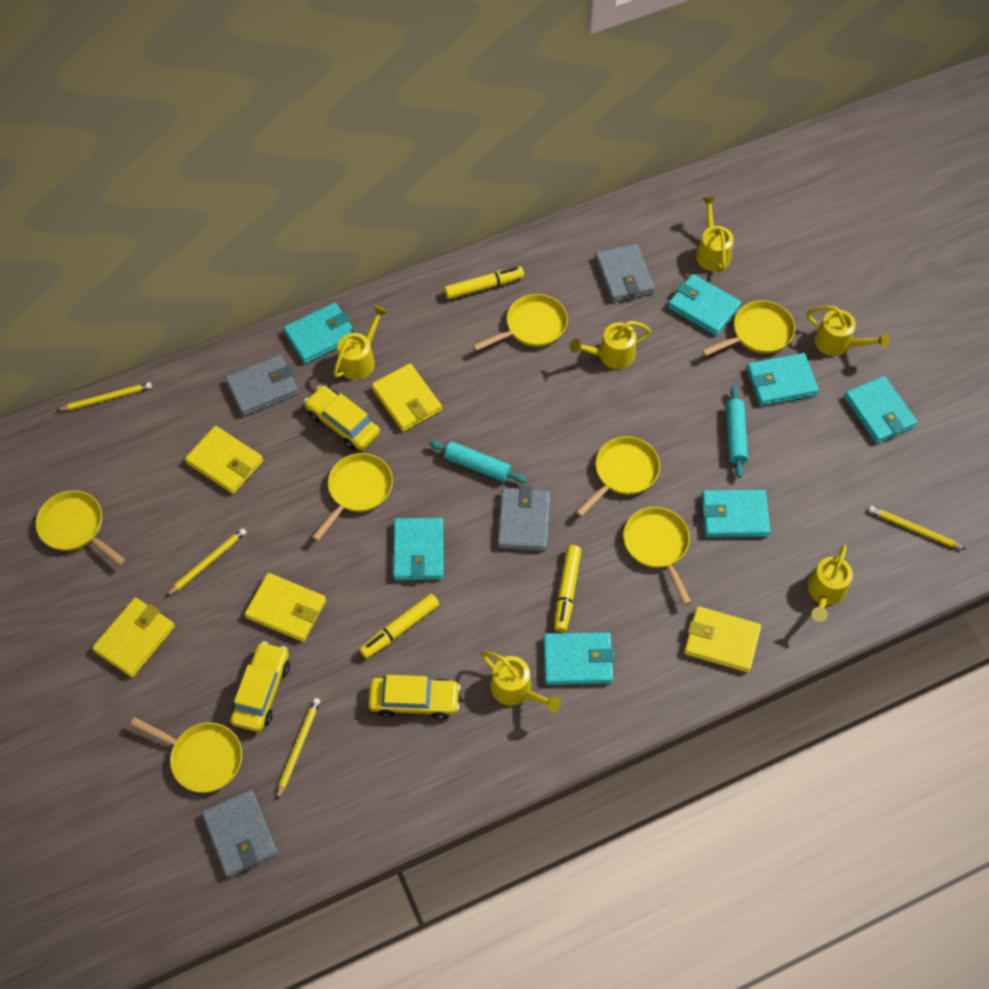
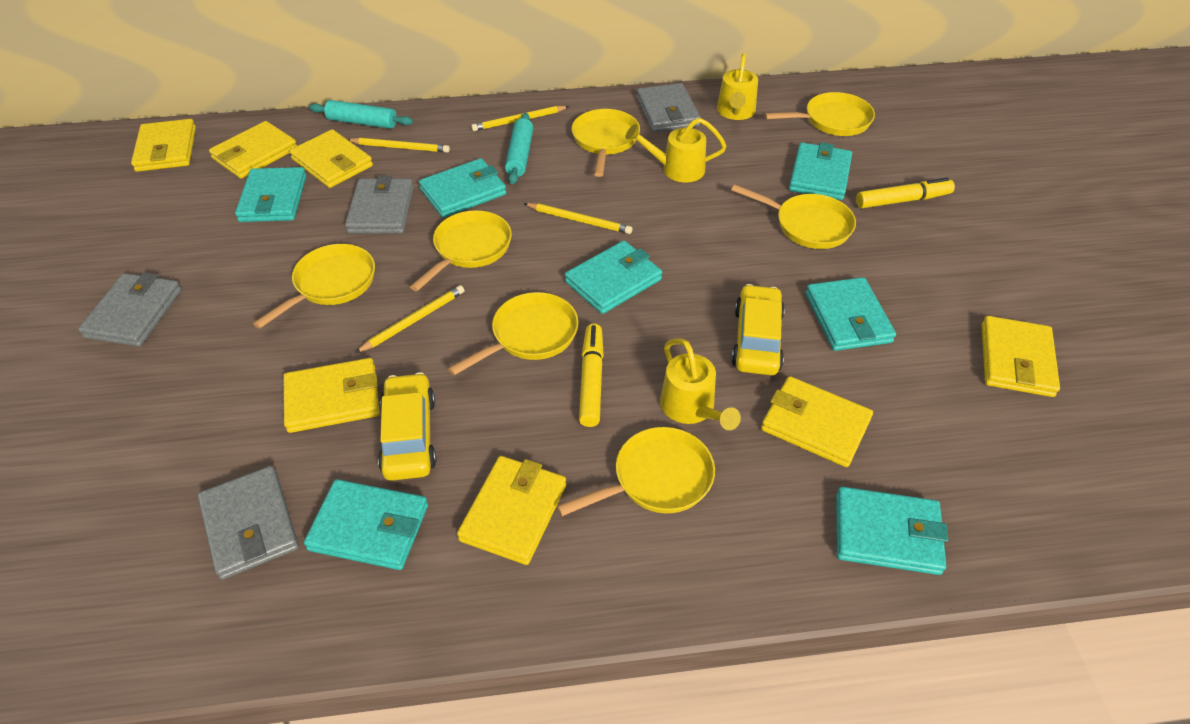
yellow car: 3 -> 2
yellow marker: 3 -> 2
yellow wallet: 5 -> 7
yellow watering can: 6 -> 3

